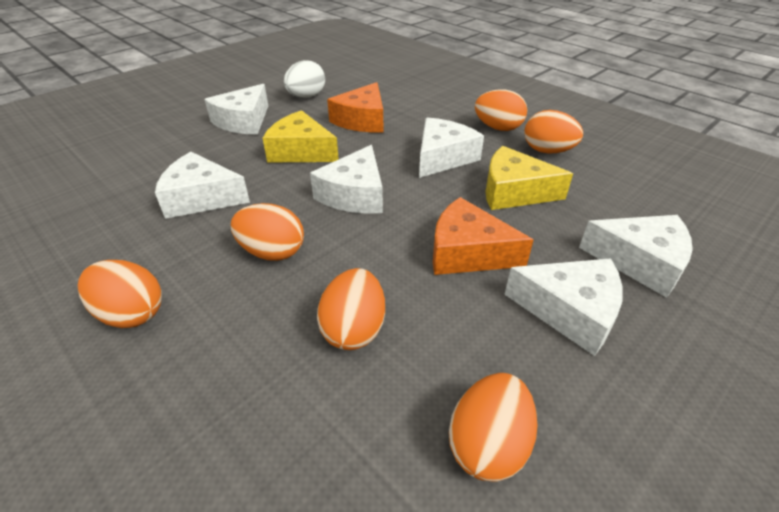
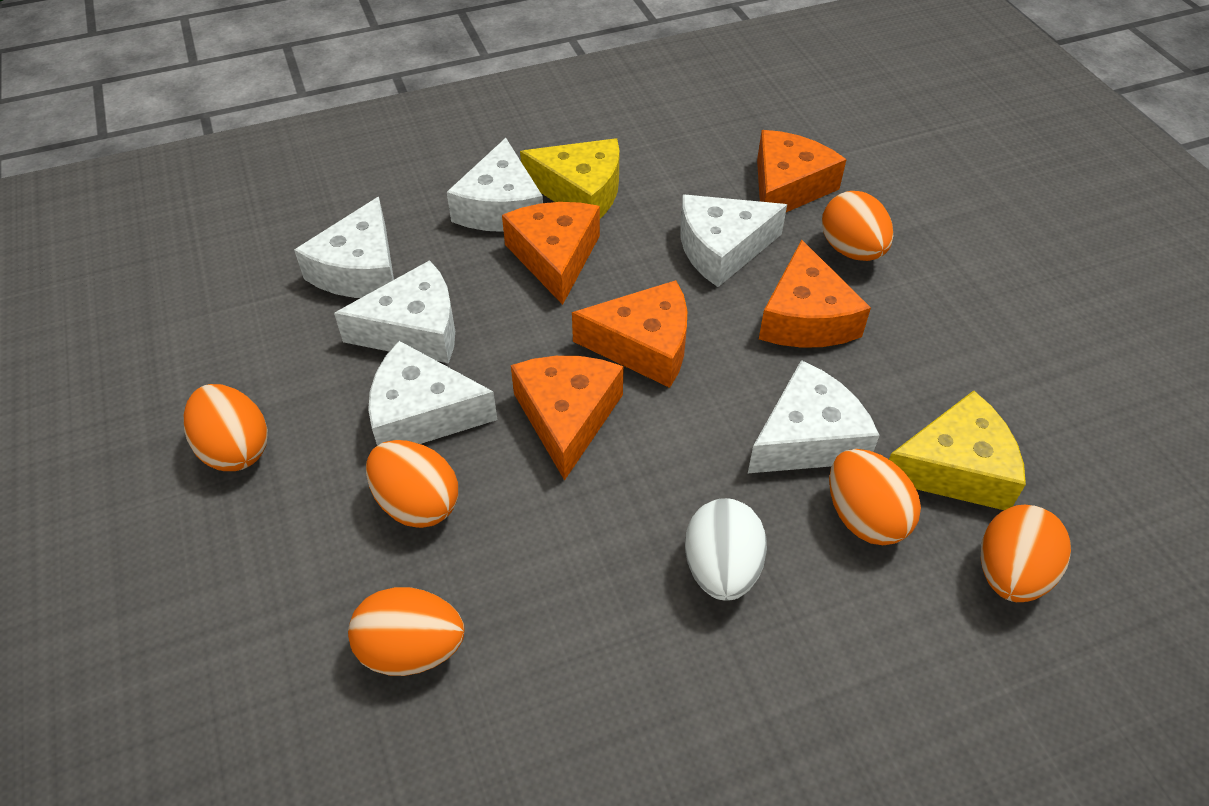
orange cheese: 2 -> 5

